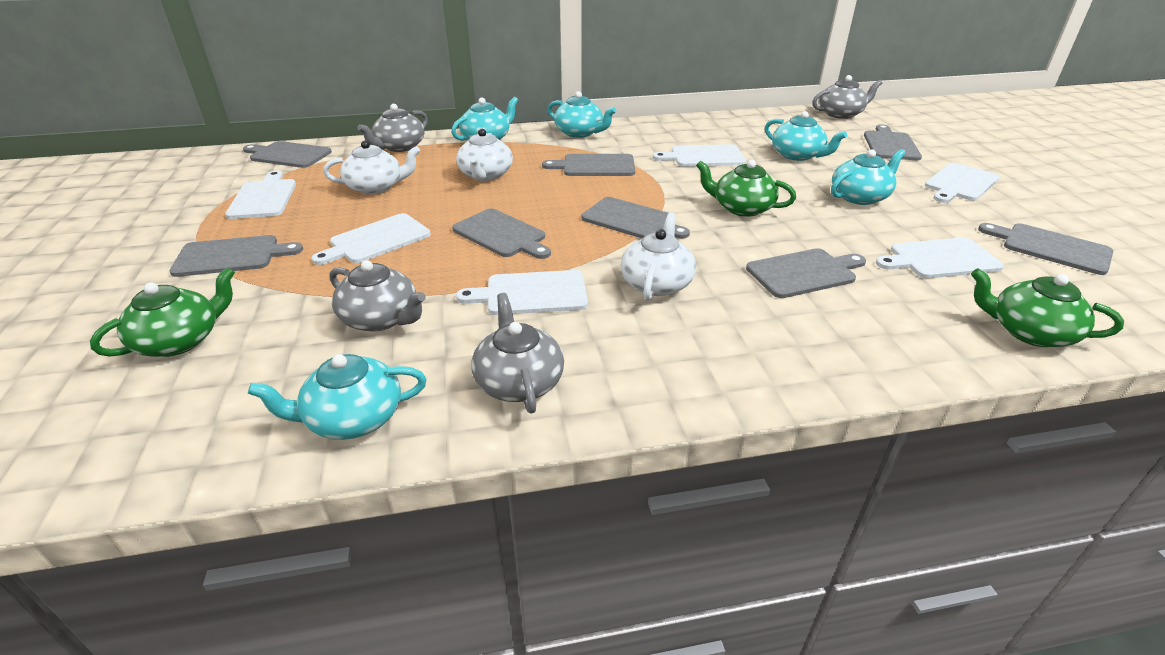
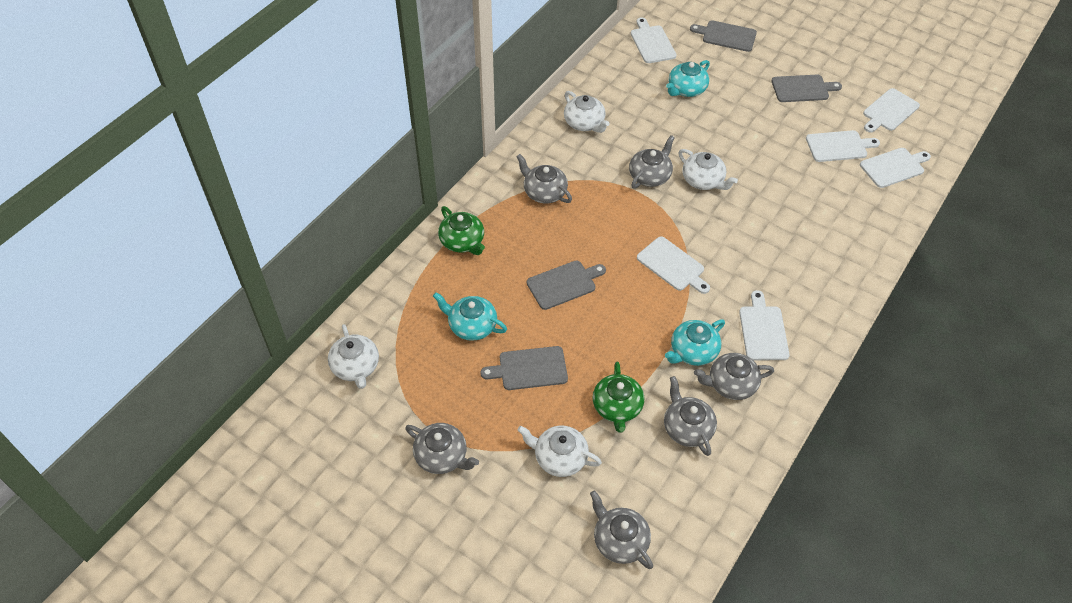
green teapot: 3 -> 2
grey cutting board: 8 -> 4
grey teapot: 4 -> 6
turquoise teapot: 5 -> 3
white teapot: 3 -> 4

